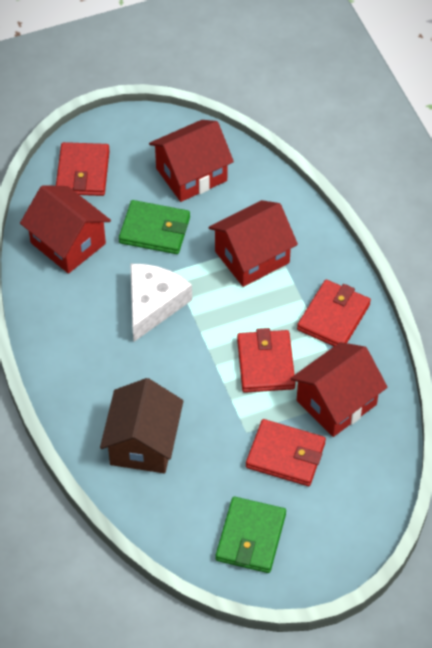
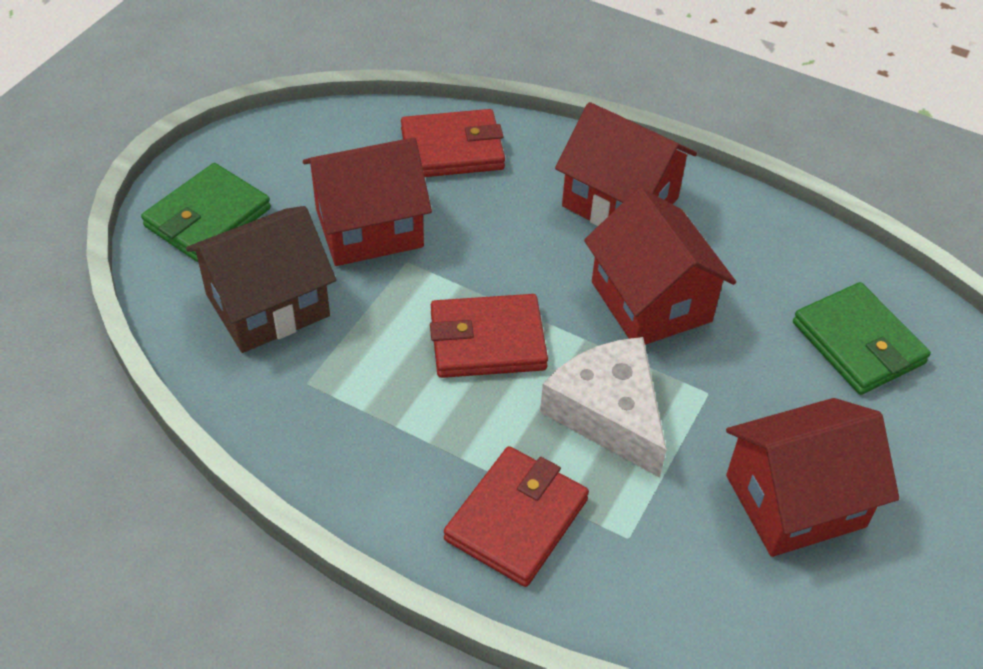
red wallet: 4 -> 3

